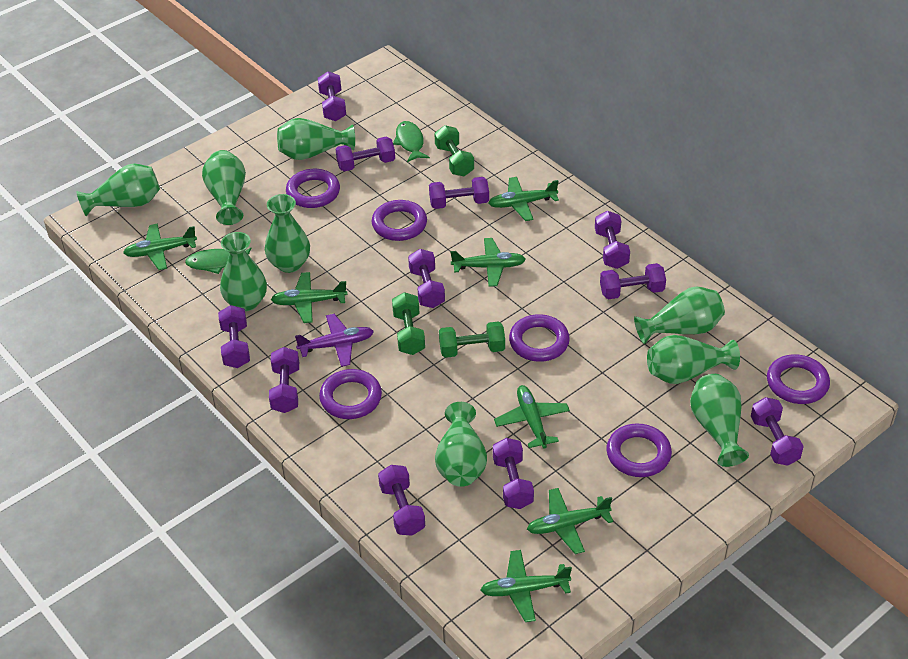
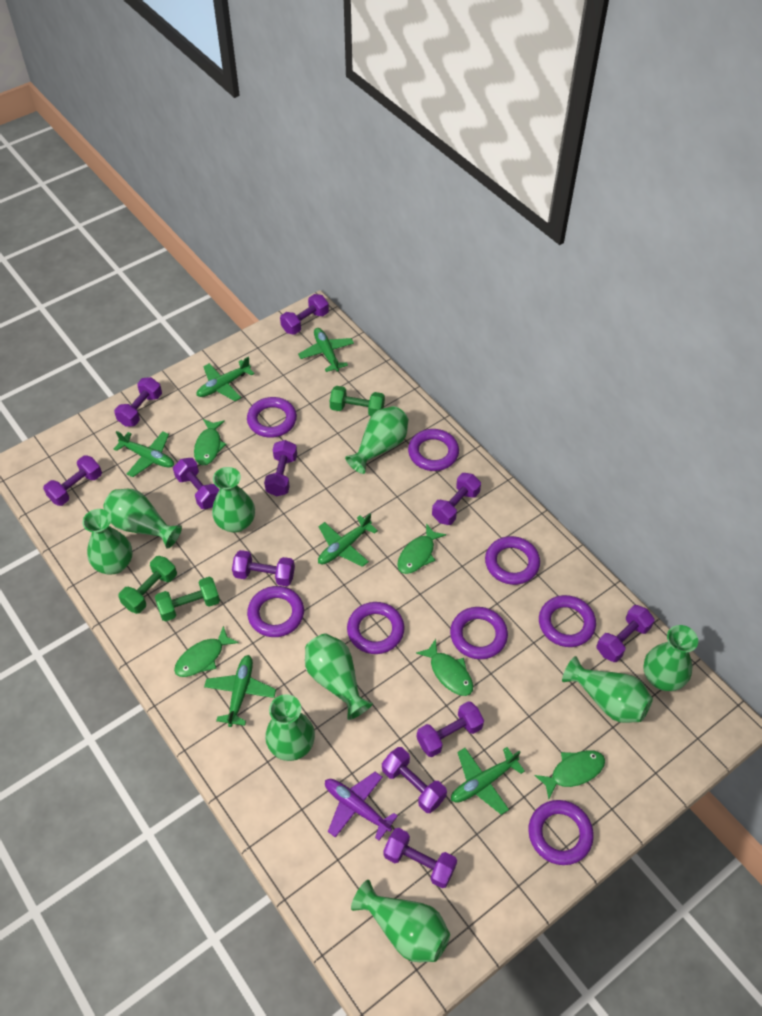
green fish: 2 -> 5
green plane: 7 -> 6
purple ring: 6 -> 8

